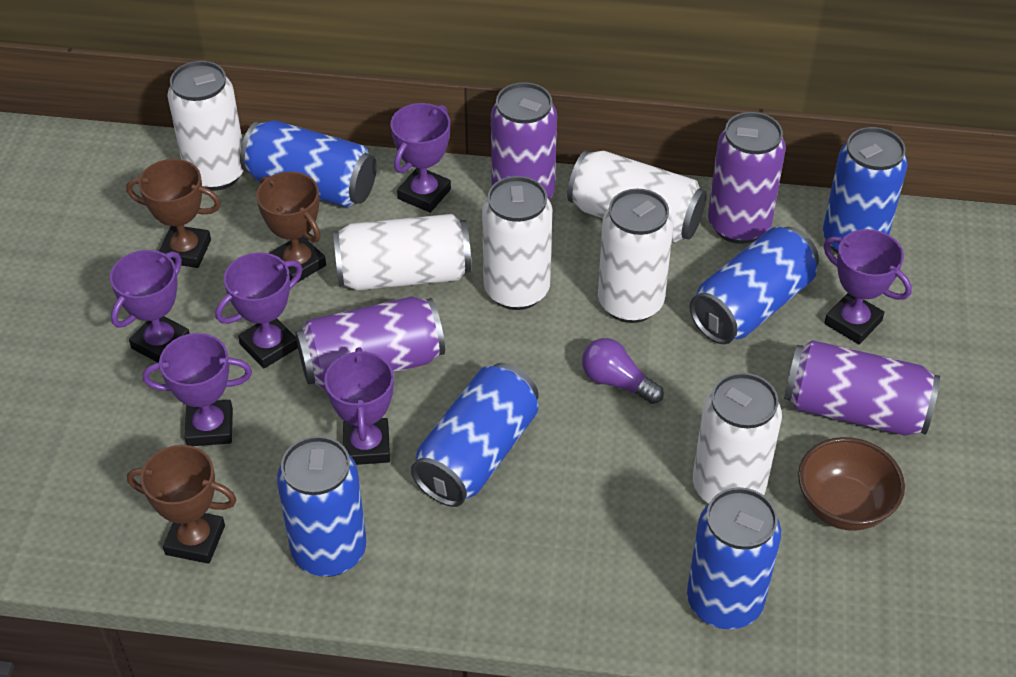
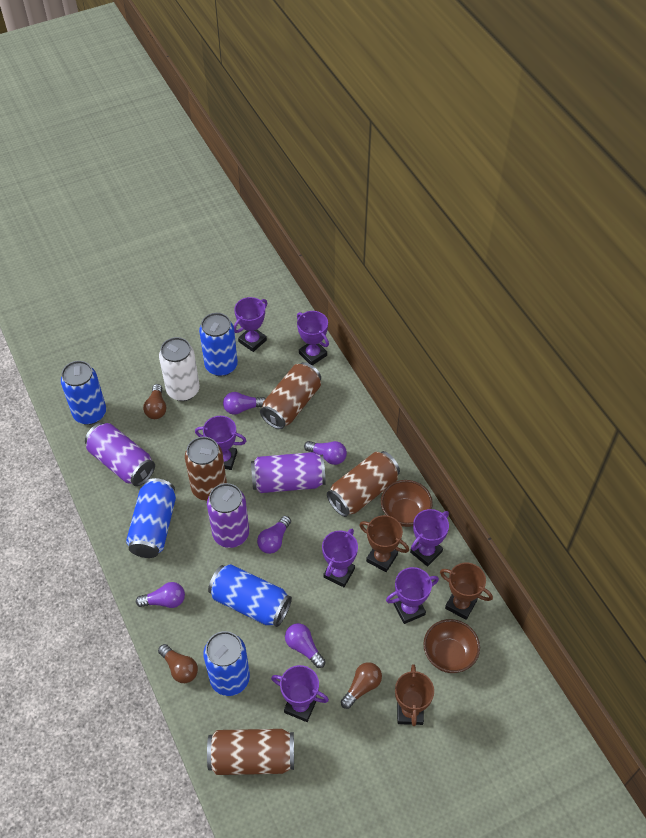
blue can: 6 -> 5
brown bowl: 1 -> 2
brown can: 0 -> 4
brown light bulb: 0 -> 3
purple can: 4 -> 3
purple light bulb: 1 -> 5
purple trophy: 6 -> 7
white can: 6 -> 1

